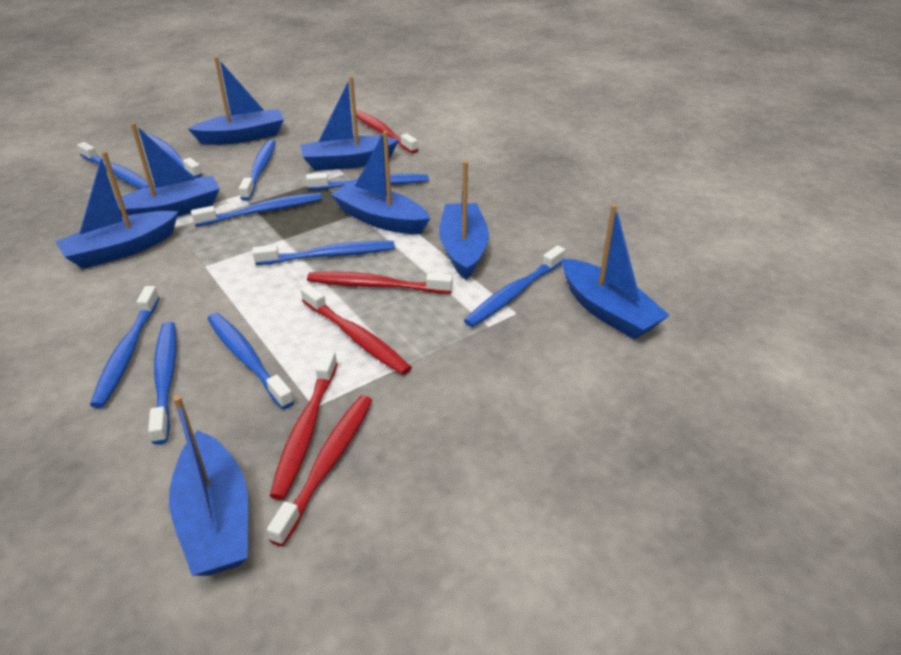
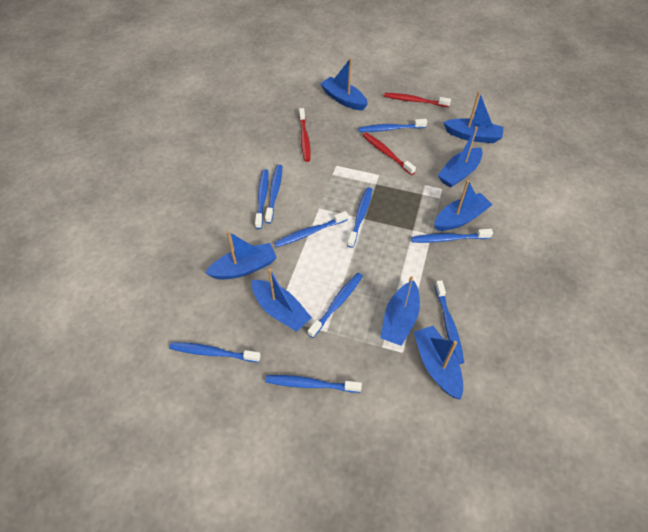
red toothbrush: 5 -> 3

